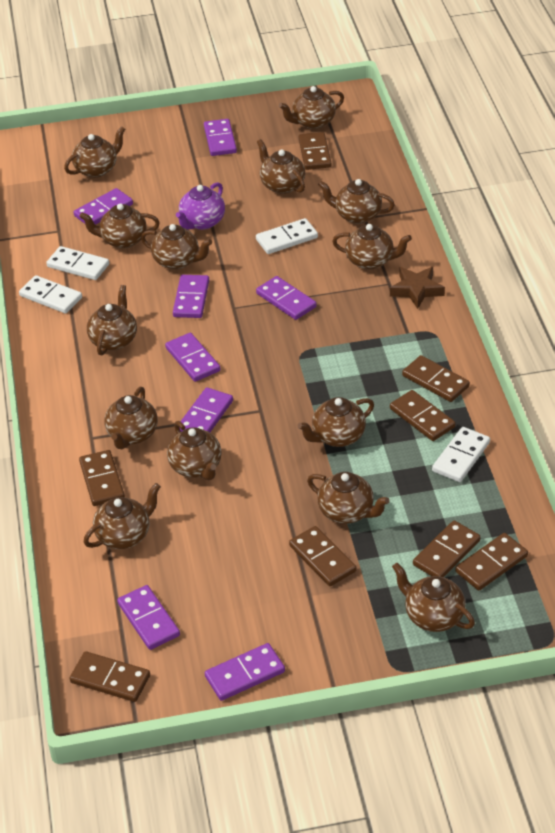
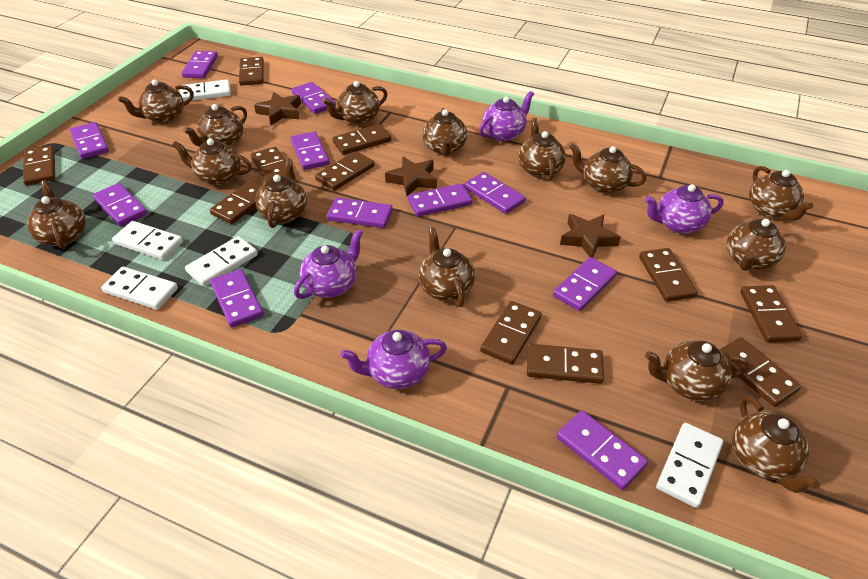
brown domino: 8 -> 11
brown star: 1 -> 3
purple domino: 8 -> 11
purple teapot: 1 -> 4
white domino: 4 -> 5

